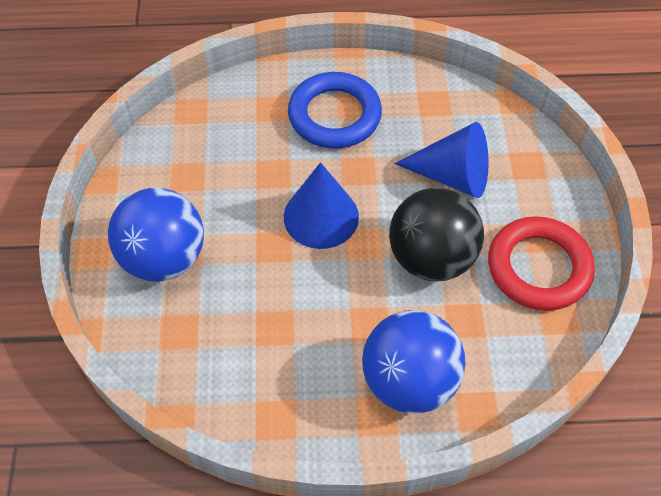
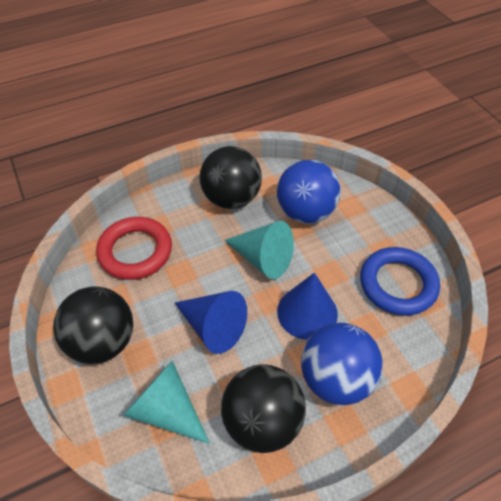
black ball: 1 -> 3
turquoise cone: 0 -> 2

